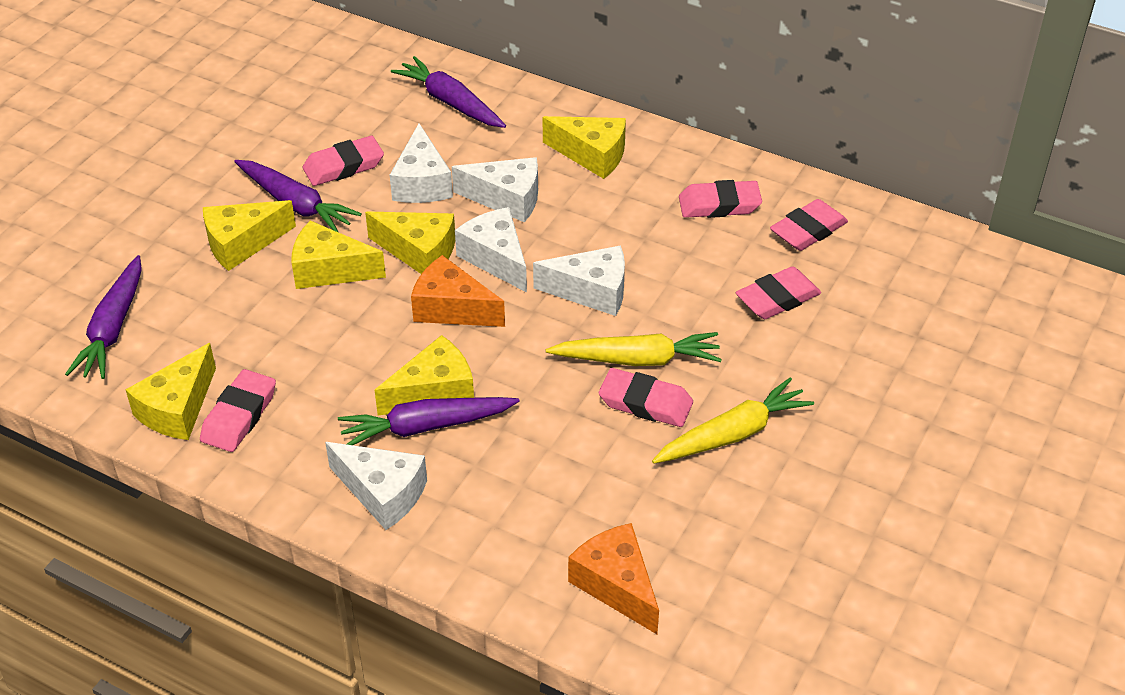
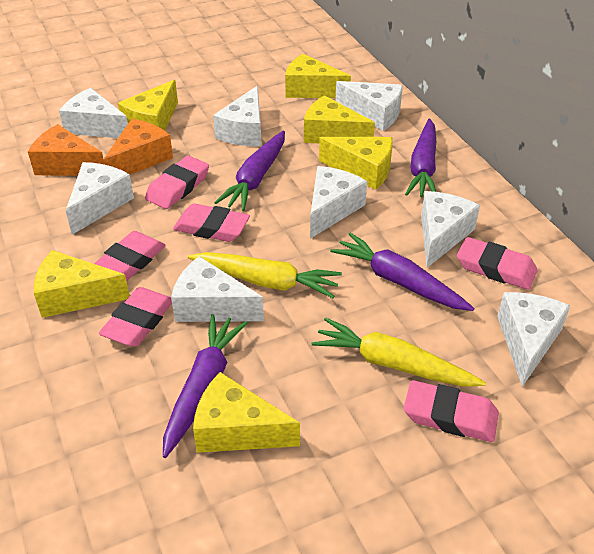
white cheese: 5 -> 8

